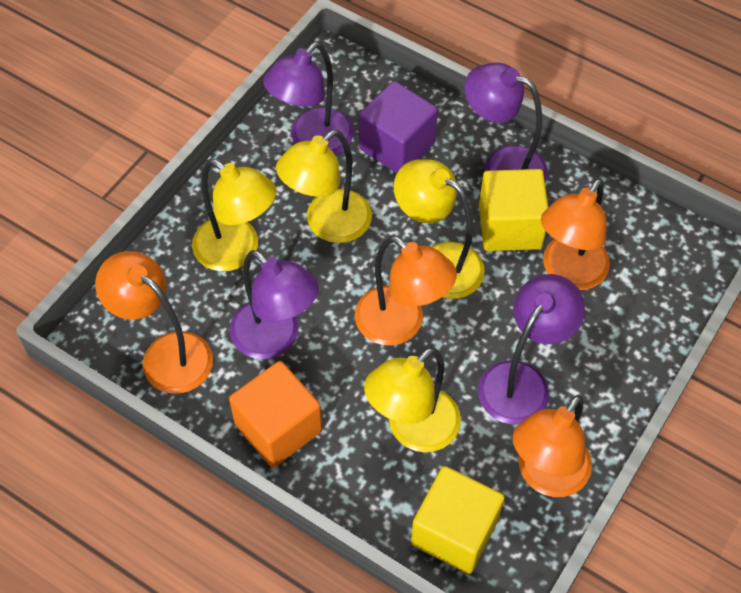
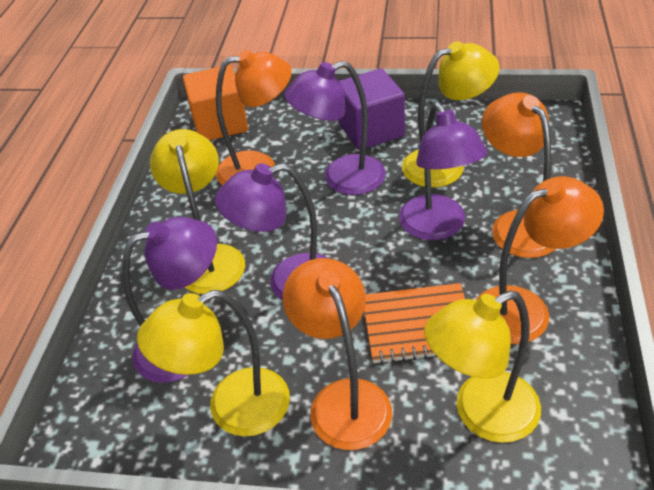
orange notebook: 0 -> 1
yellow cube: 2 -> 0

